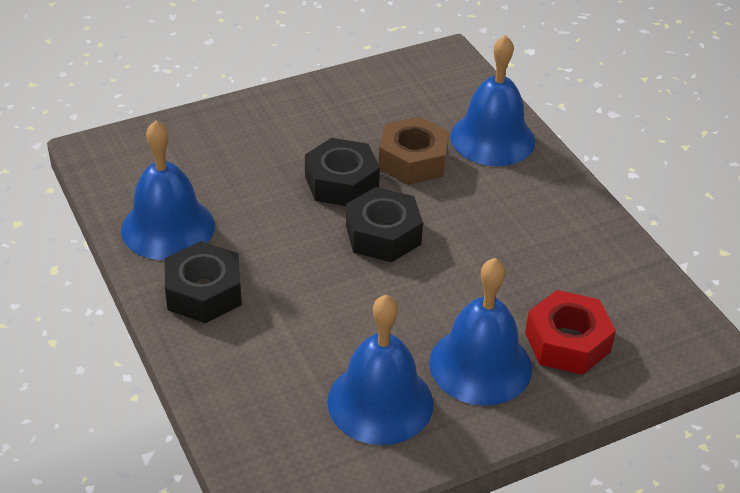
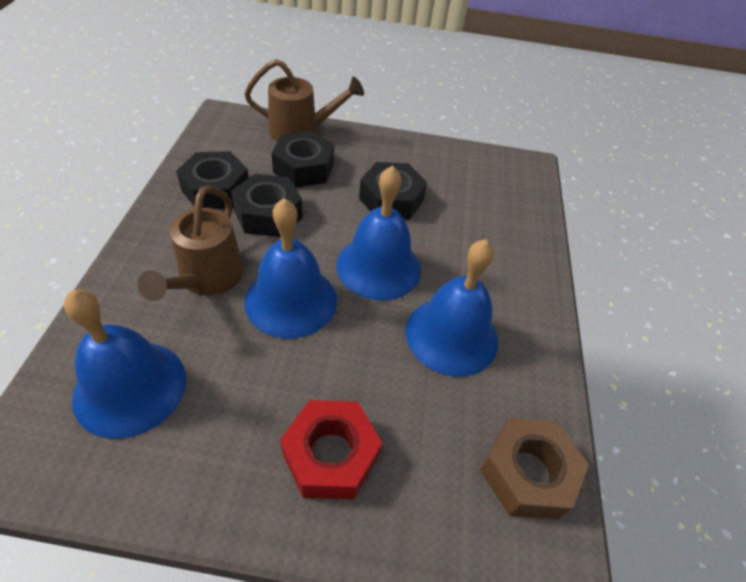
black nut: 3 -> 4
brown watering can: 0 -> 2

